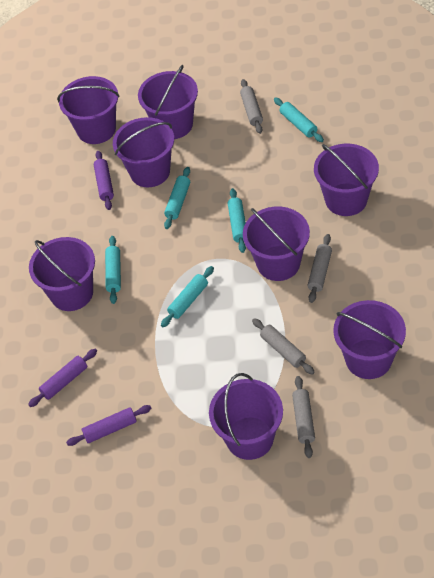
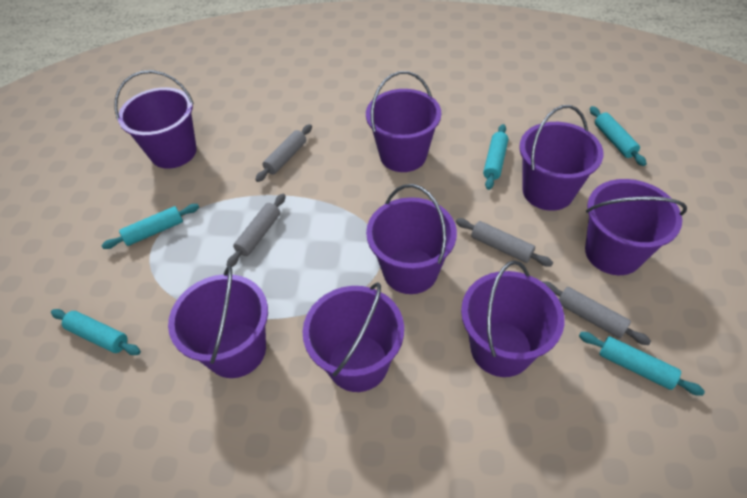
purple rolling pin: 3 -> 0

